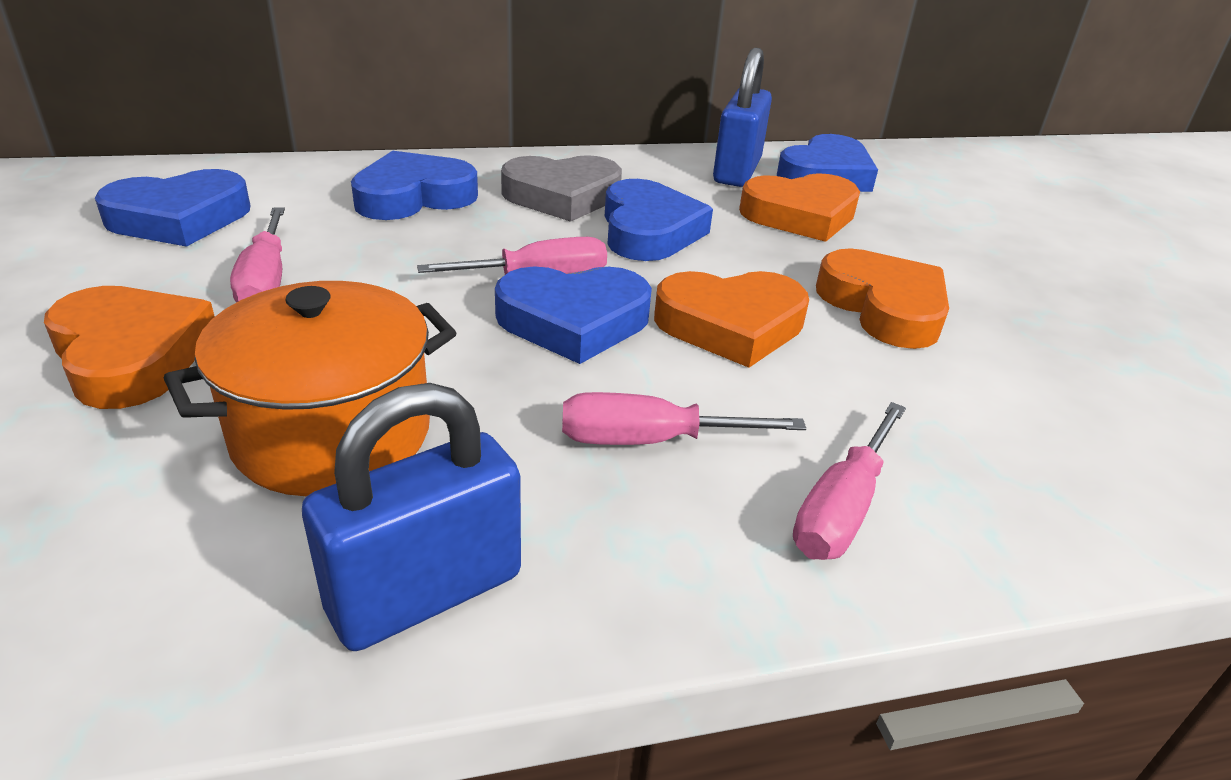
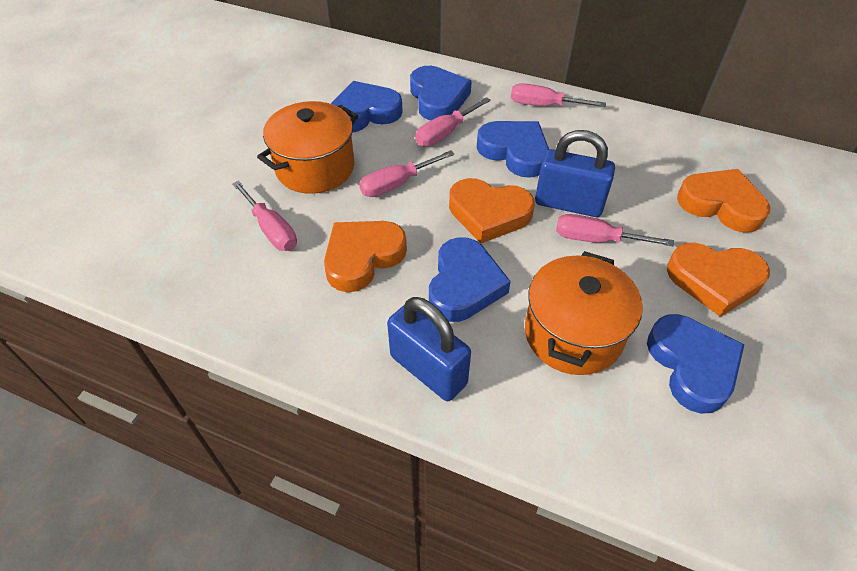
grey heart: 1 -> 0
orange pot: 1 -> 2
pink screwdriver: 4 -> 5

